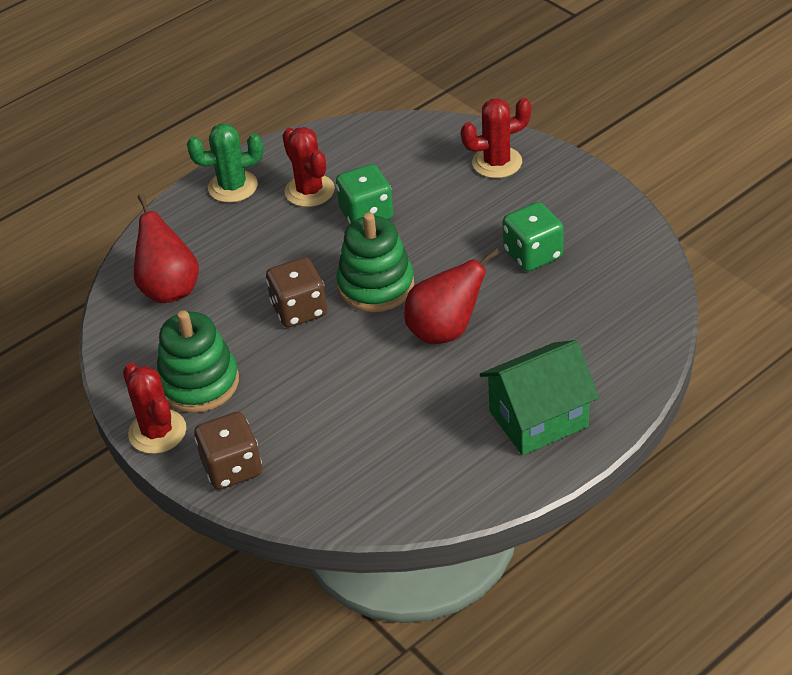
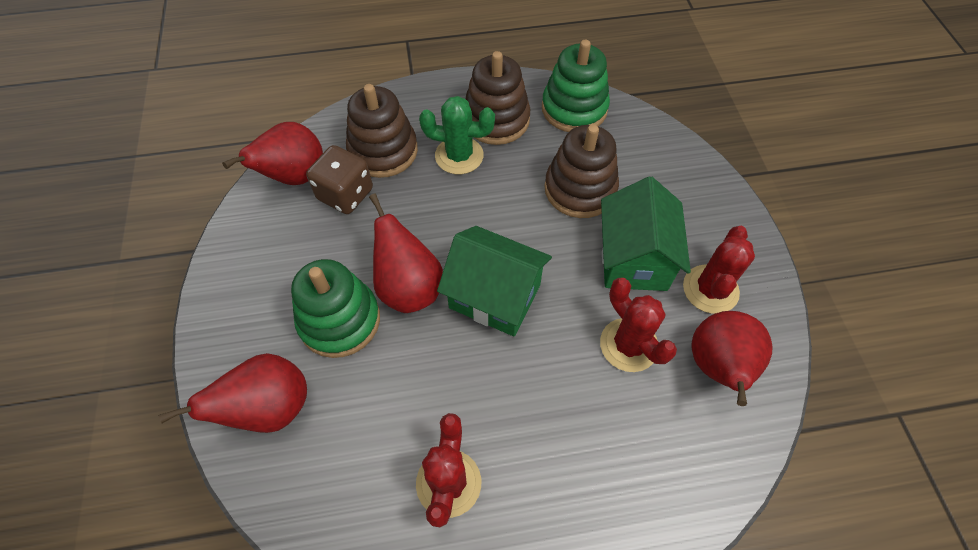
brown dice: 2 -> 1
brown stacking toy: 0 -> 3
green dice: 2 -> 0
green house: 1 -> 2
red pear: 2 -> 4

